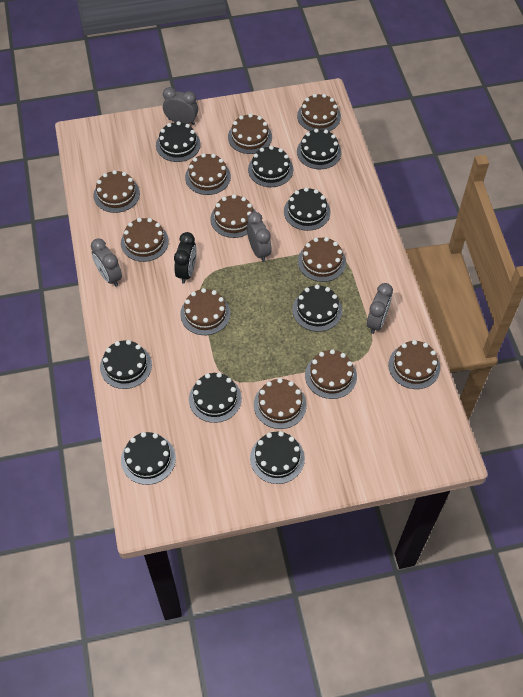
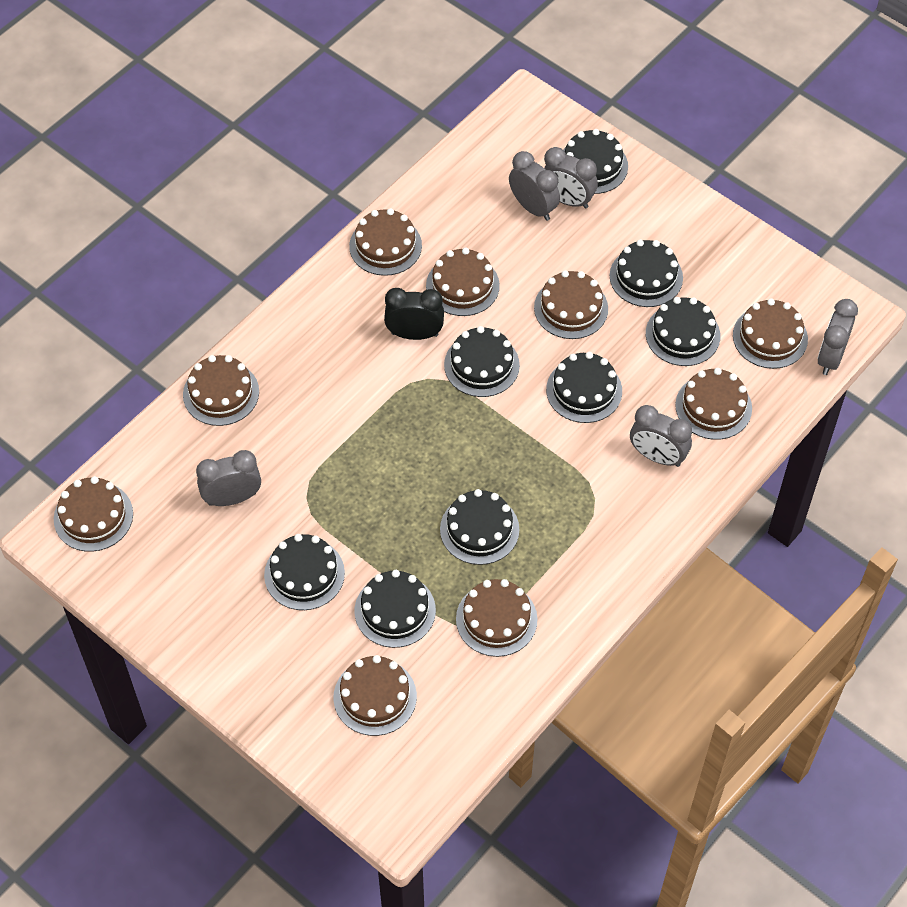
black cake: 9 -> 8
brown cake: 11 -> 9
grey clock: 4 -> 5

